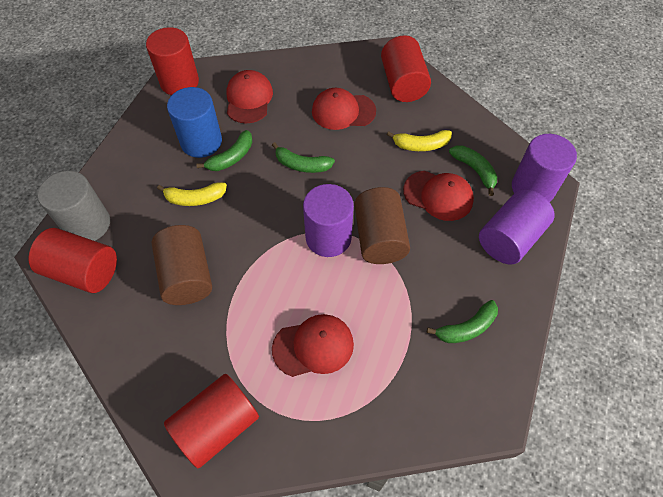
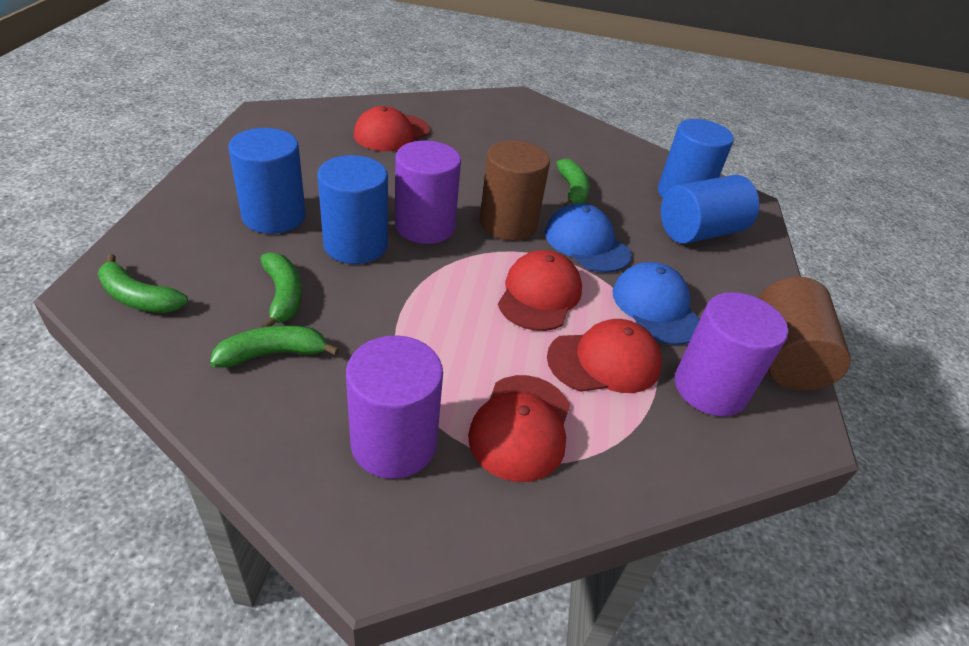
blue cap: 0 -> 2
blue cylinder: 1 -> 4
grey cylinder: 1 -> 0
red cylinder: 4 -> 0
yellow banana: 2 -> 0

